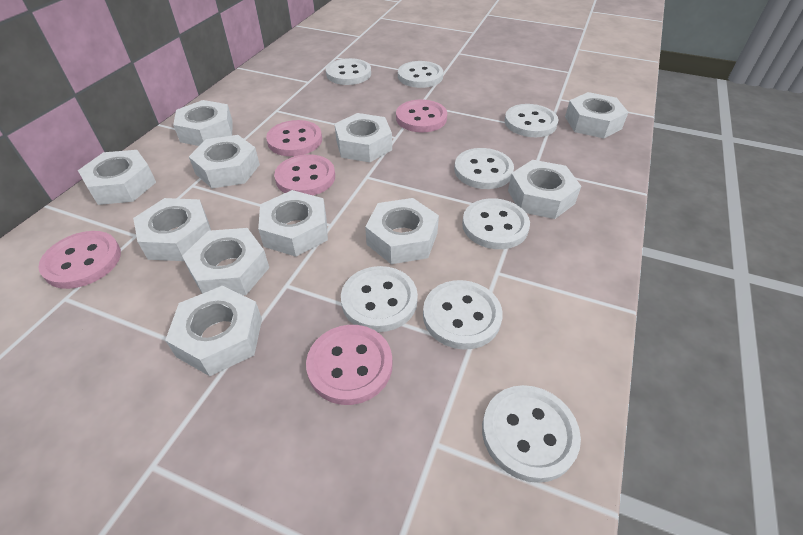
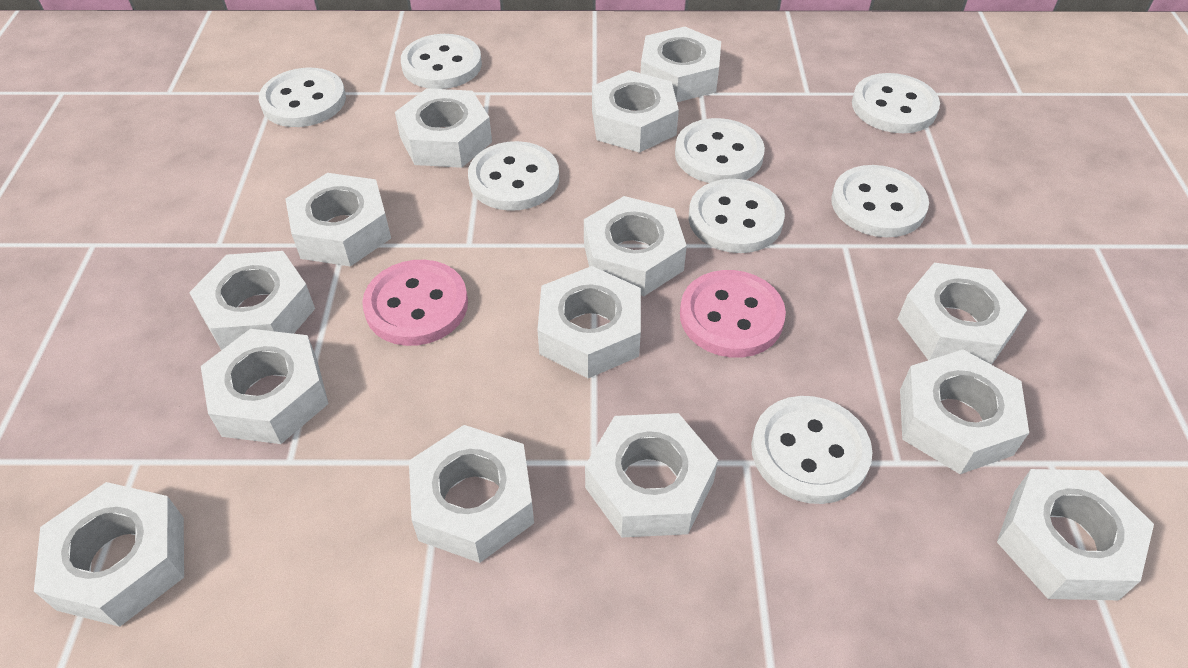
pink button: 5 -> 2
white nut: 11 -> 14

